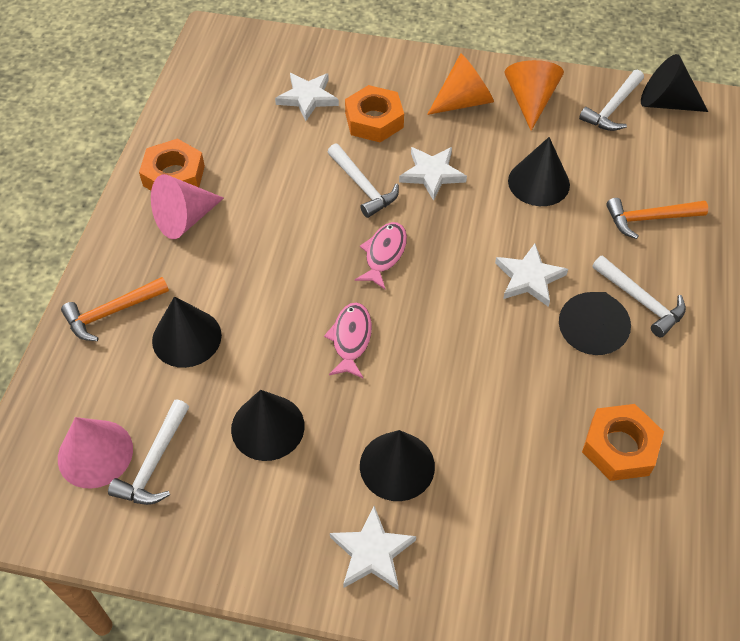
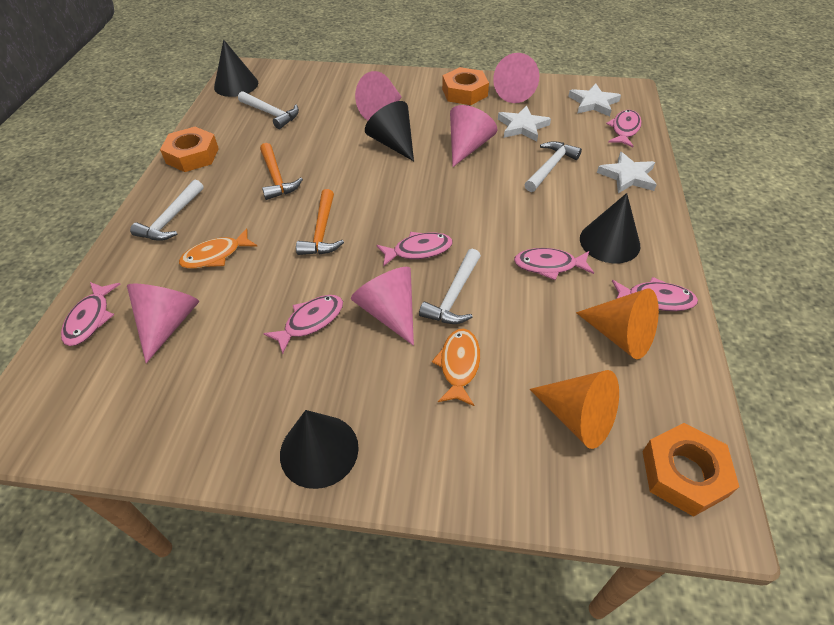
black cone: 6 -> 4
orange fish: 0 -> 2
pink cone: 2 -> 5
pink fish: 2 -> 6
white star: 4 -> 3

